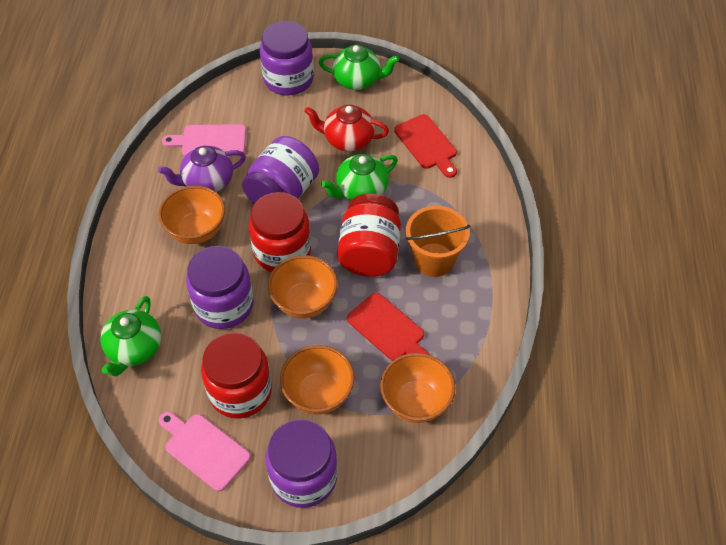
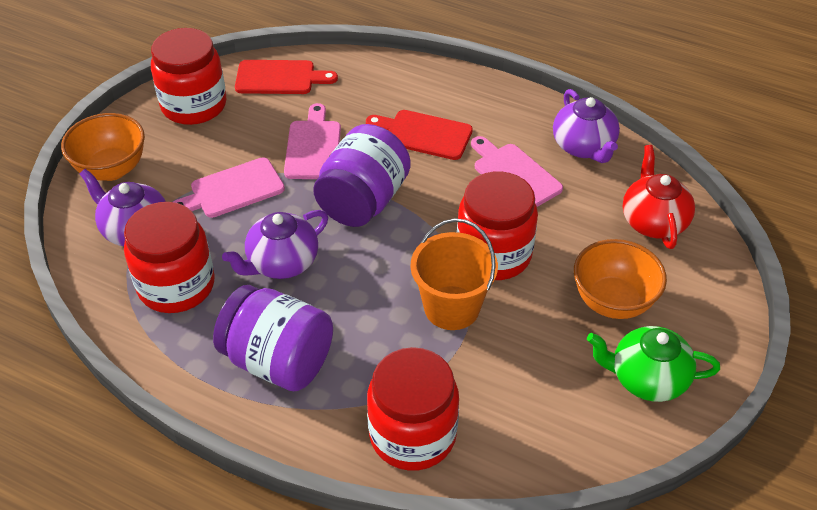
green teapot: 3 -> 1
orange bowl: 4 -> 2
pink cutting board: 2 -> 3
purple jar: 4 -> 2
purple teapot: 1 -> 3
red jar: 3 -> 4

